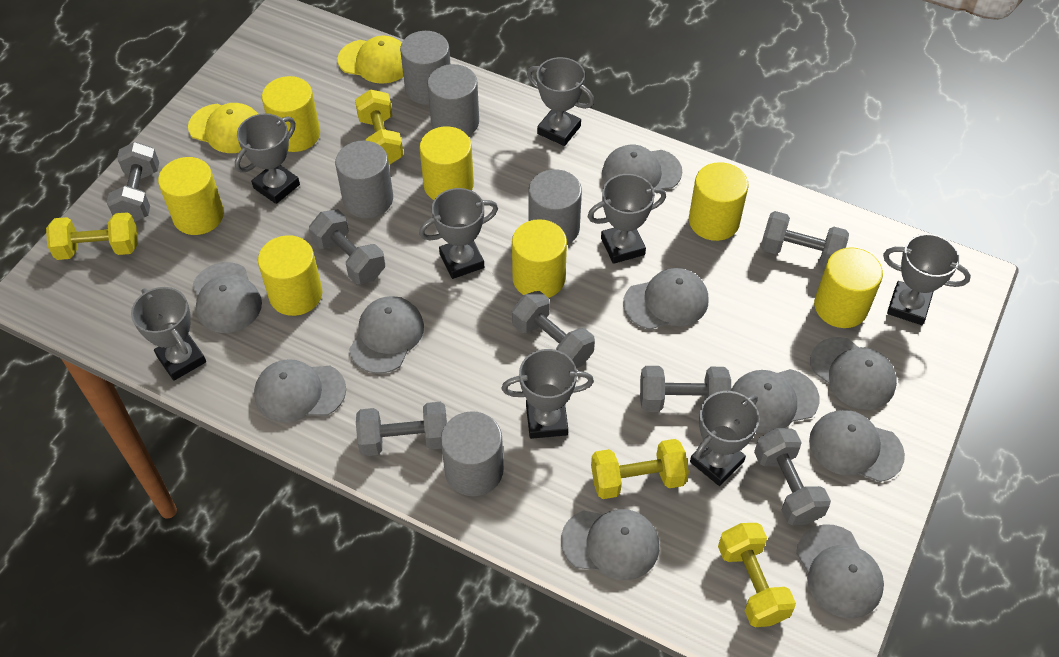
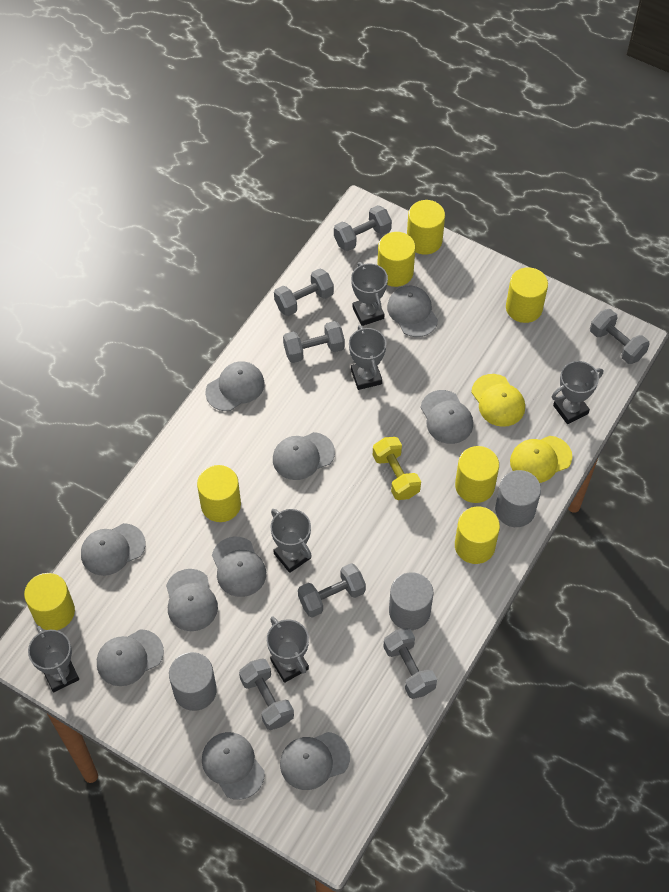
grey cylinder: 5 -> 3
grey trophy: 8 -> 6
yellow dumbbell: 4 -> 1

